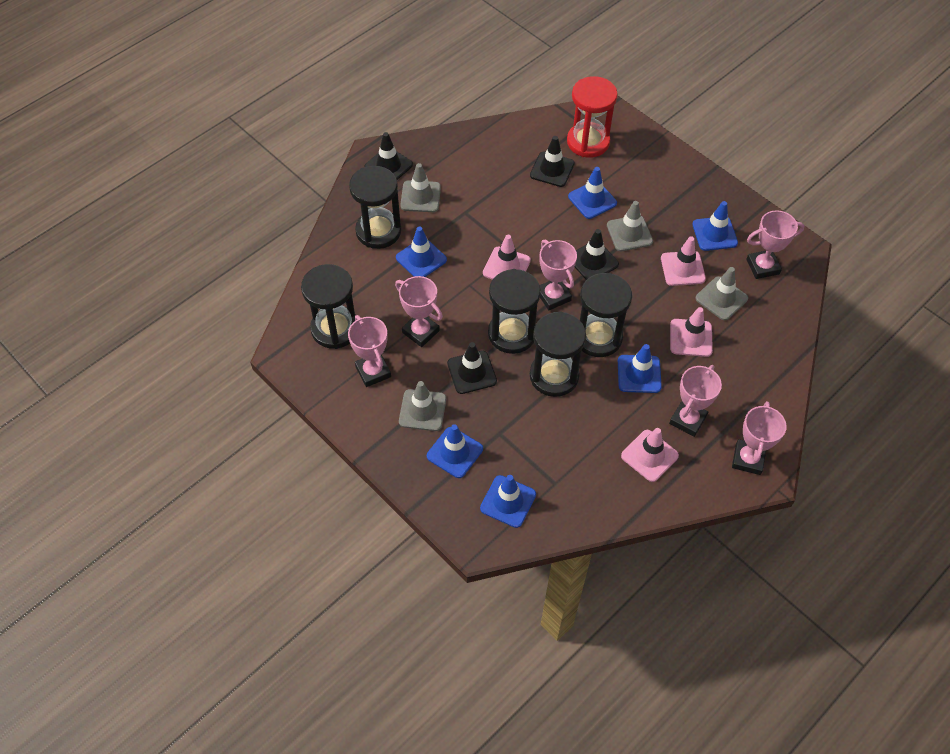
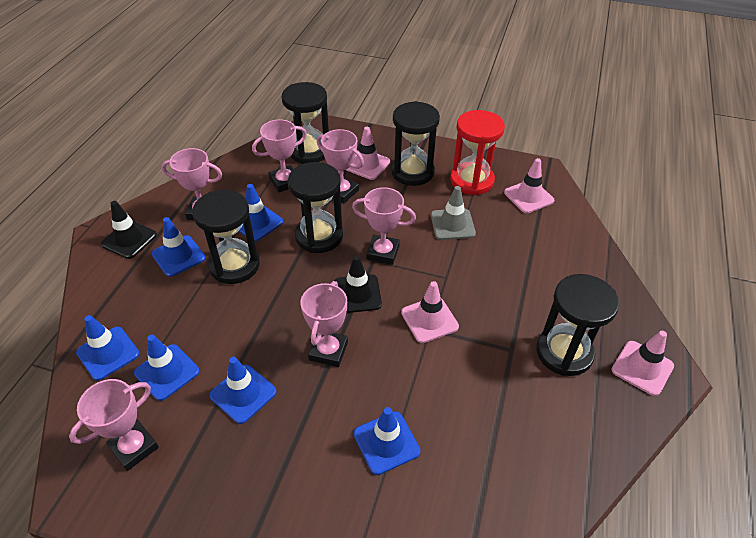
black traffic cone: 4 -> 2
grey traffic cone: 4 -> 1

